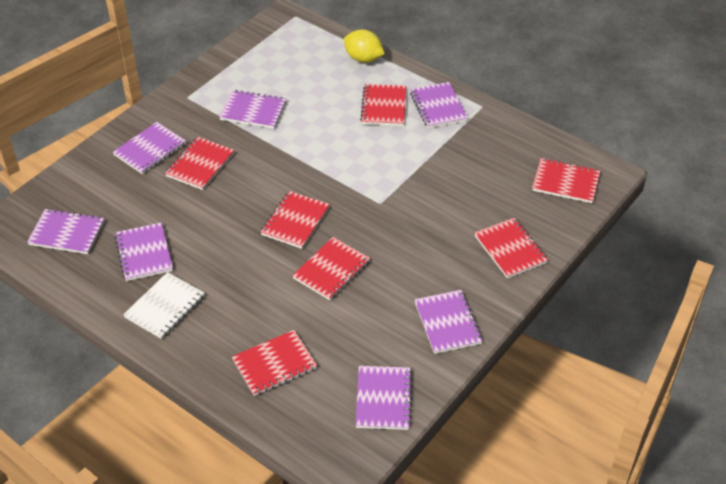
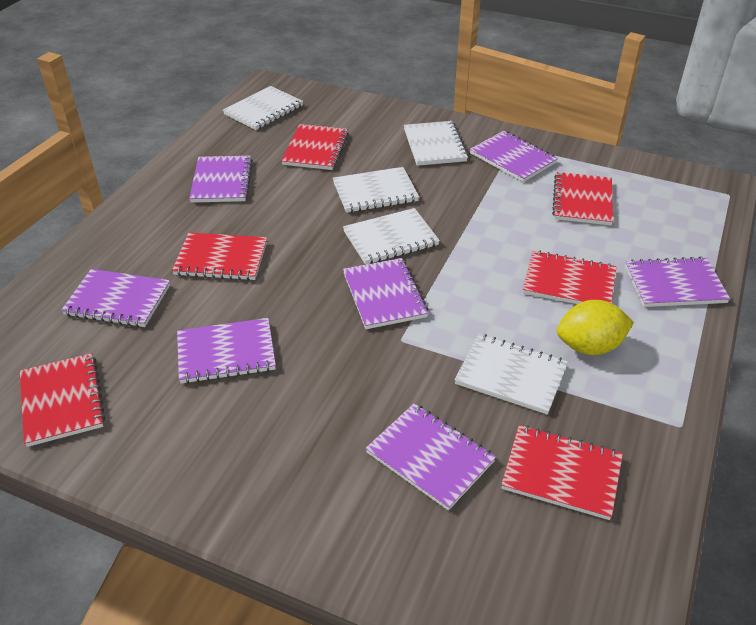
red notebook: 7 -> 6
white notebook: 1 -> 5

